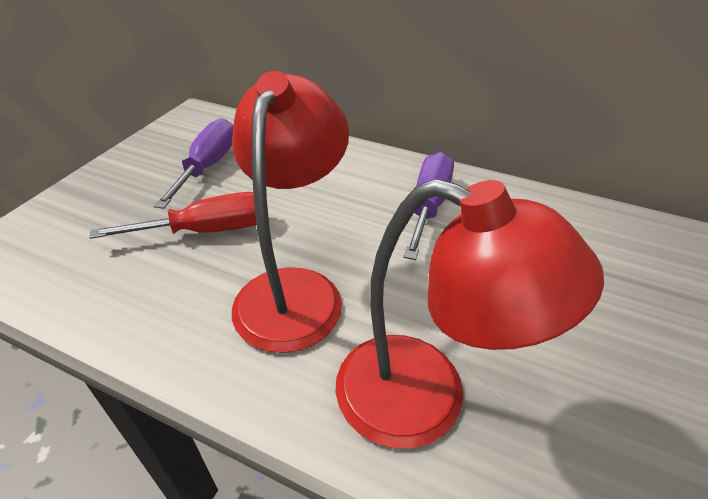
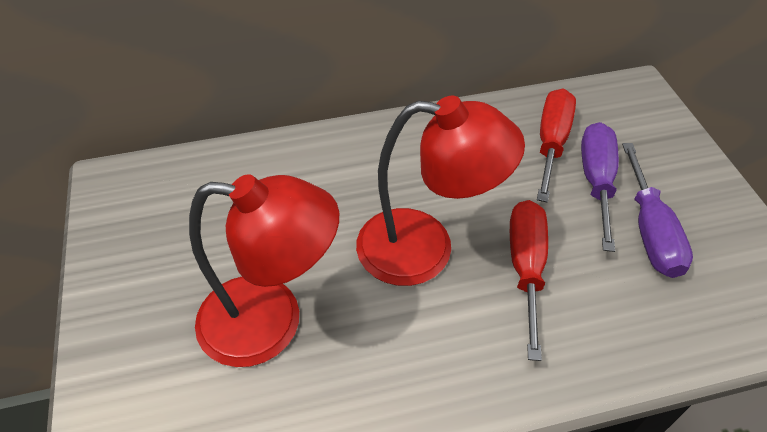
red screwdriver: 1 -> 2

